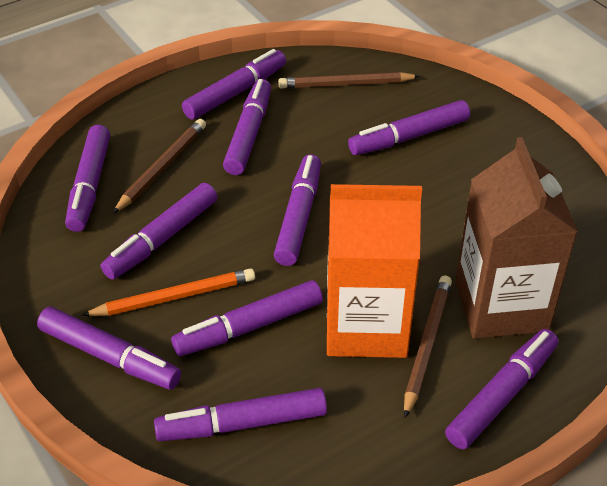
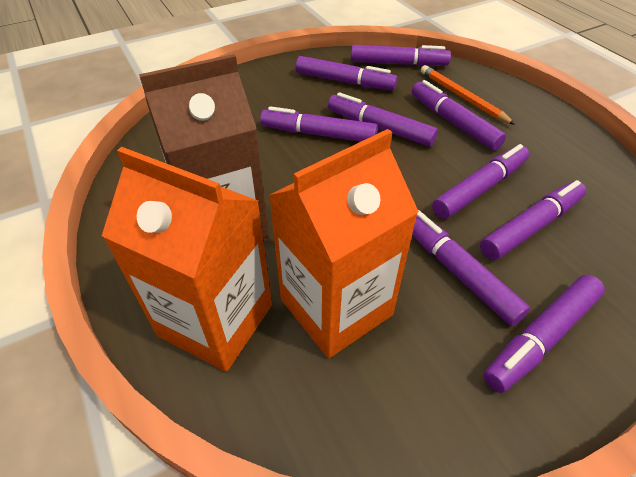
brown pencil: 3 -> 0
orange carton: 1 -> 2
purple marker: 10 -> 9

